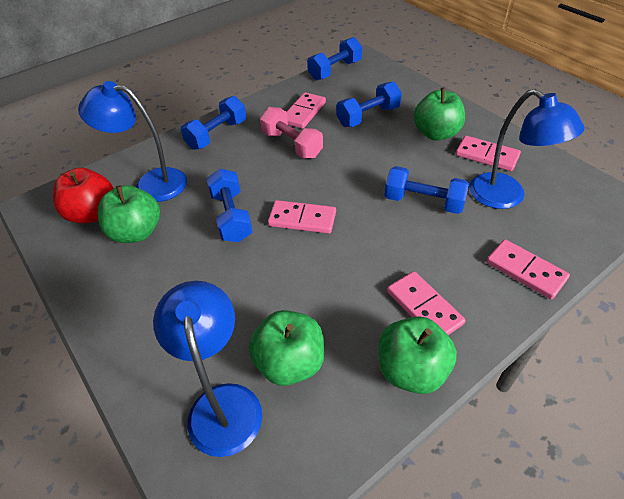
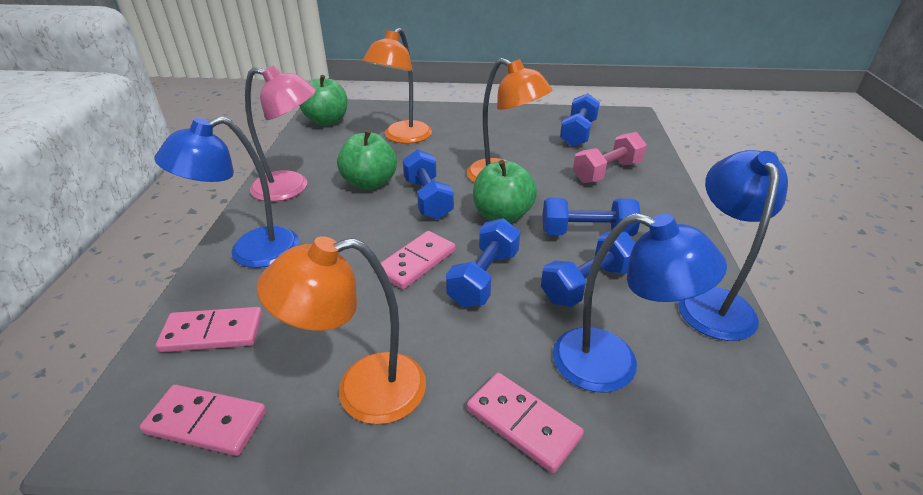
green apple: 4 -> 3
orange lamp: 0 -> 3
pink domino: 5 -> 4
pink lamp: 0 -> 1
red apple: 1 -> 0

